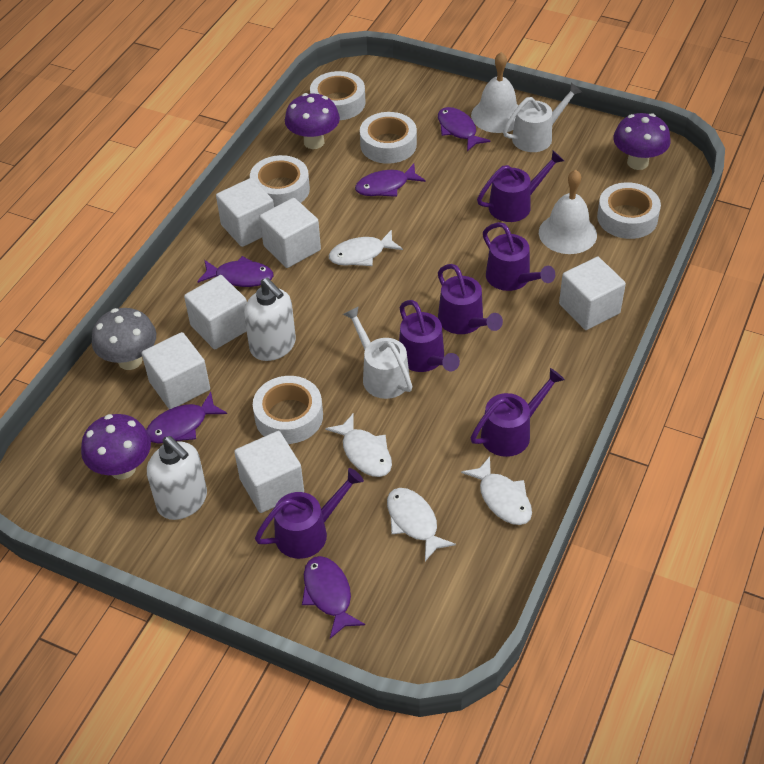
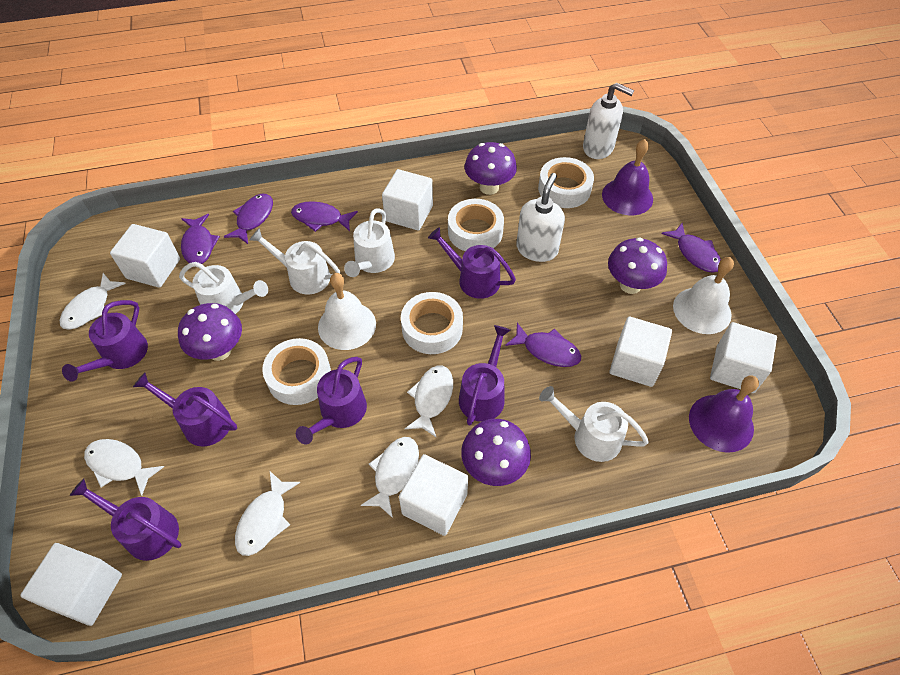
grey mushroom: 1 -> 0
purple bell: 0 -> 2
purple mushroom: 3 -> 4
white fish: 4 -> 5
white tape: 5 -> 4
white watering can: 2 -> 4

